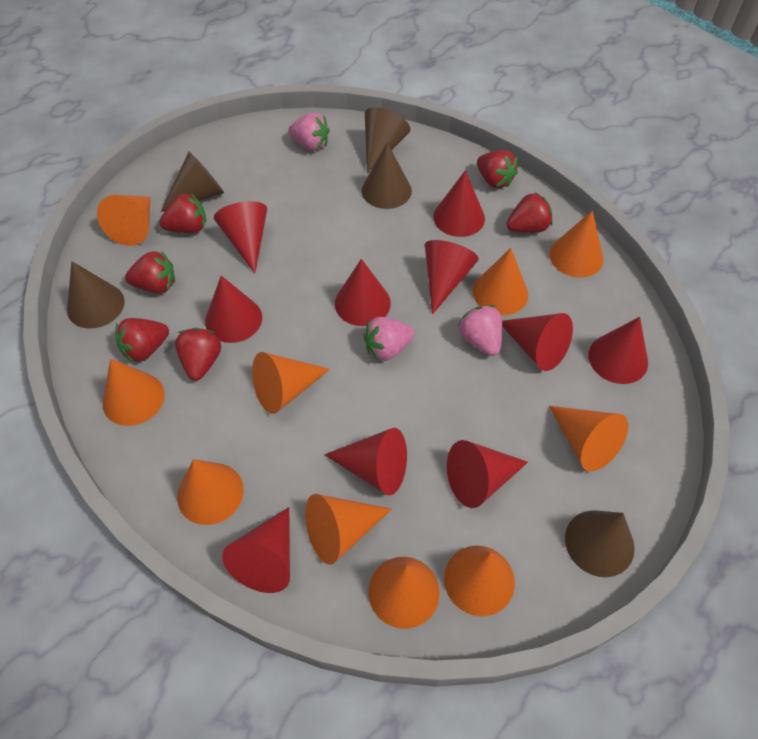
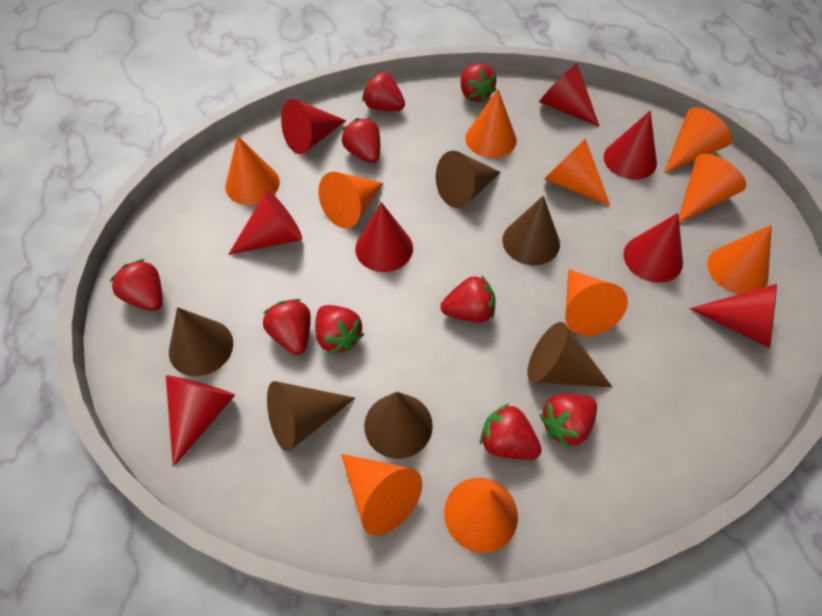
brown cone: 5 -> 6
pink strawberry: 3 -> 0
red cone: 10 -> 8
red strawberry: 6 -> 9

